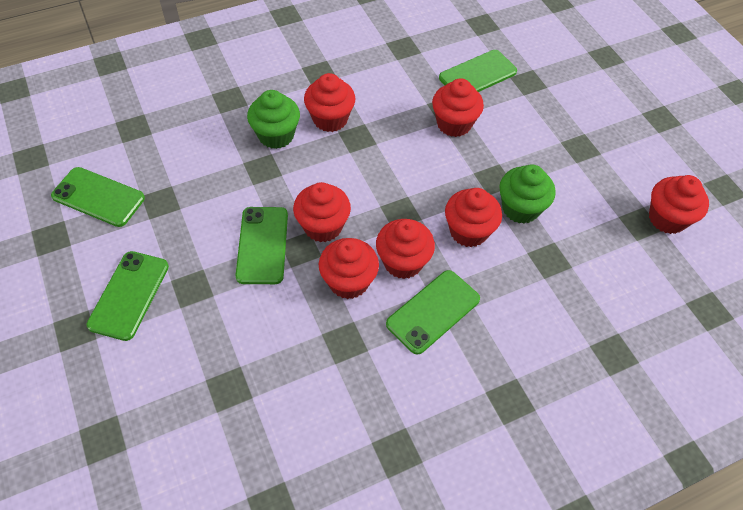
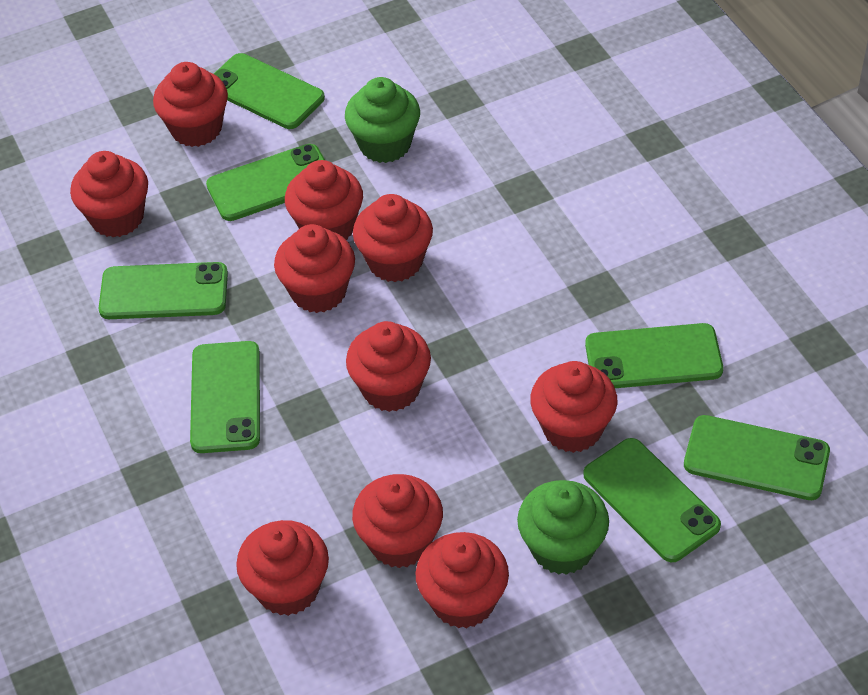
green phone: 5 -> 7
red cupcake: 7 -> 10

